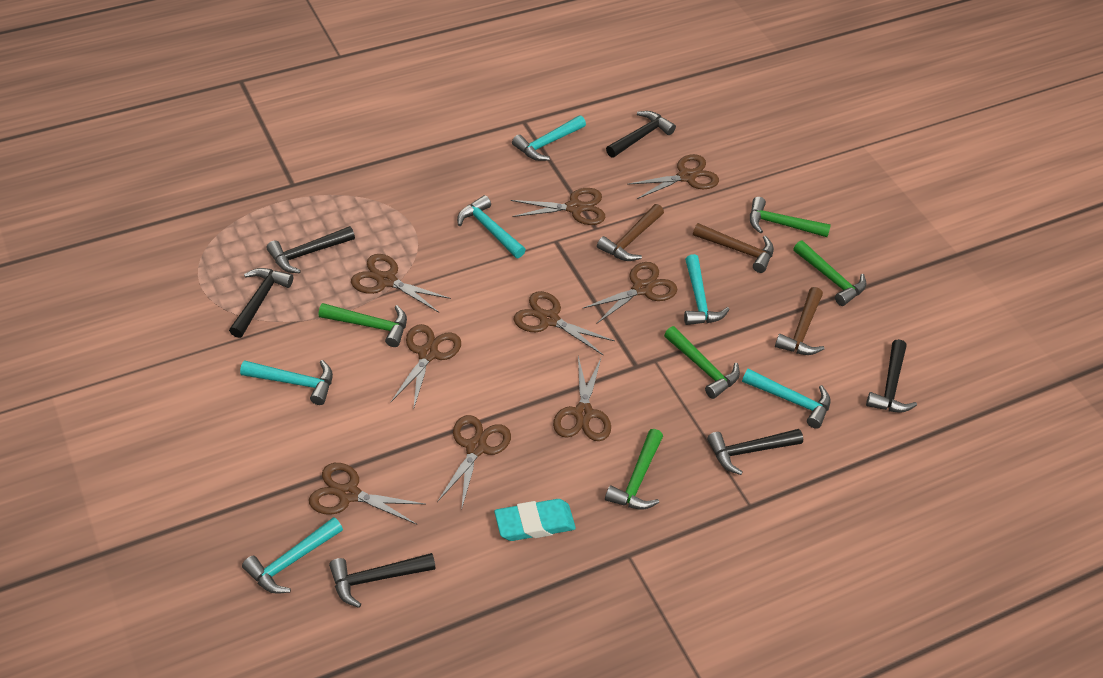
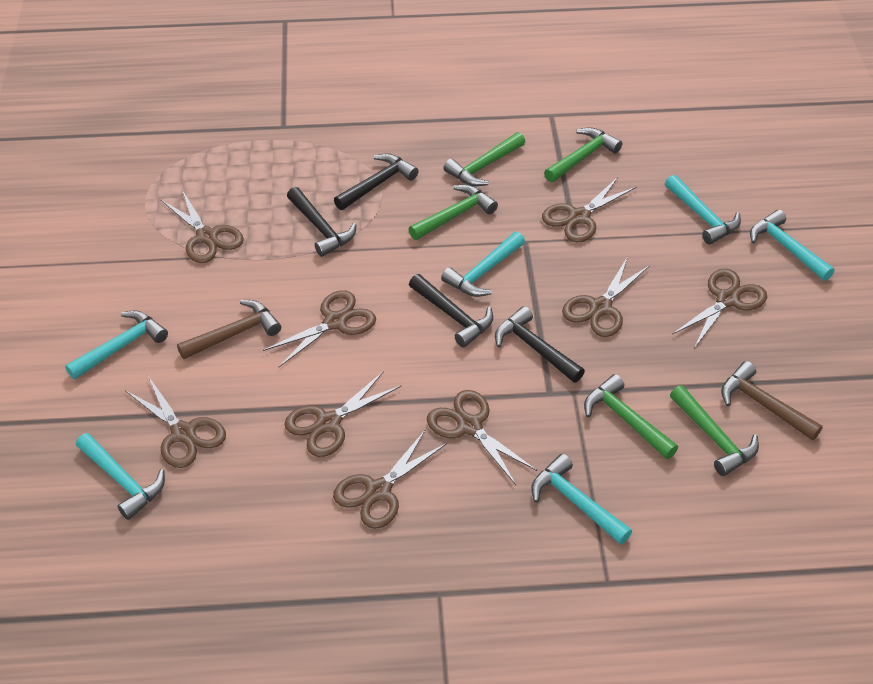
black hammer: 6 -> 4
brown hammer: 3 -> 2
turquoise eraser: 1 -> 0

